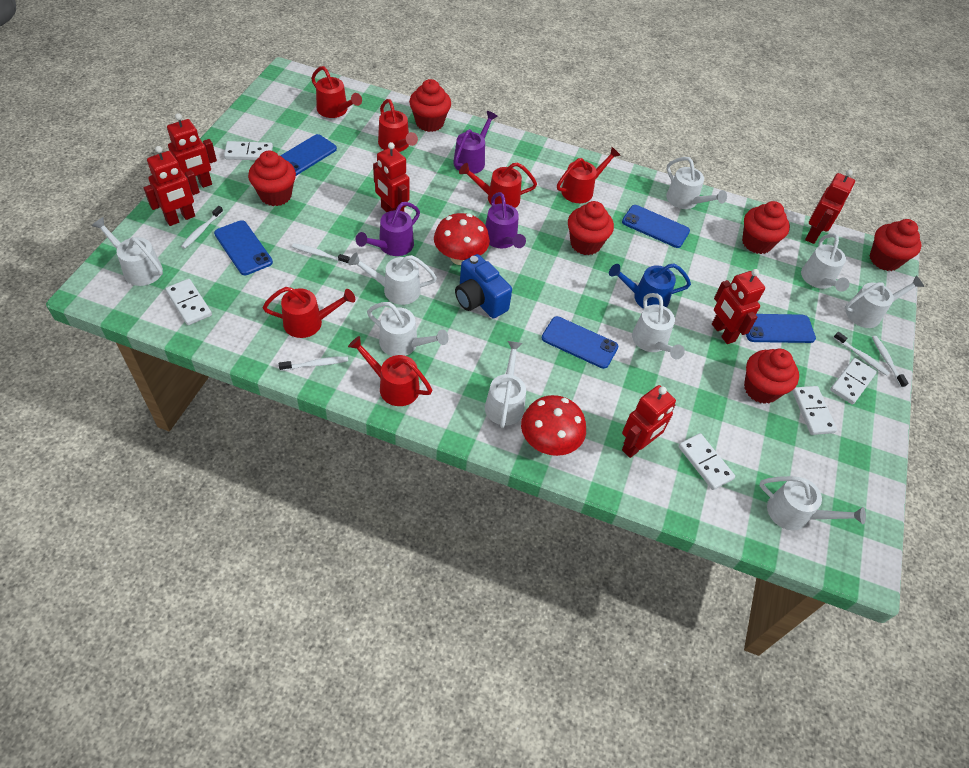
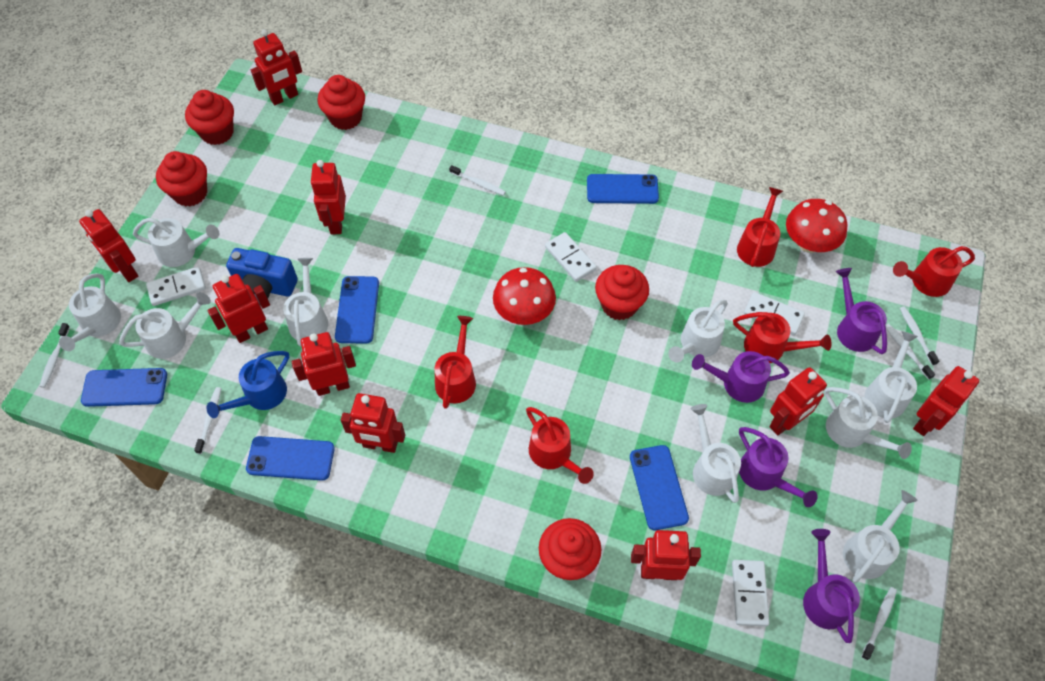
purple watering can: 3 -> 4
red cupcake: 6 -> 5
red robot: 6 -> 9
red watering can: 6 -> 5
white domino: 5 -> 4
white toothbrush: 5 -> 6

